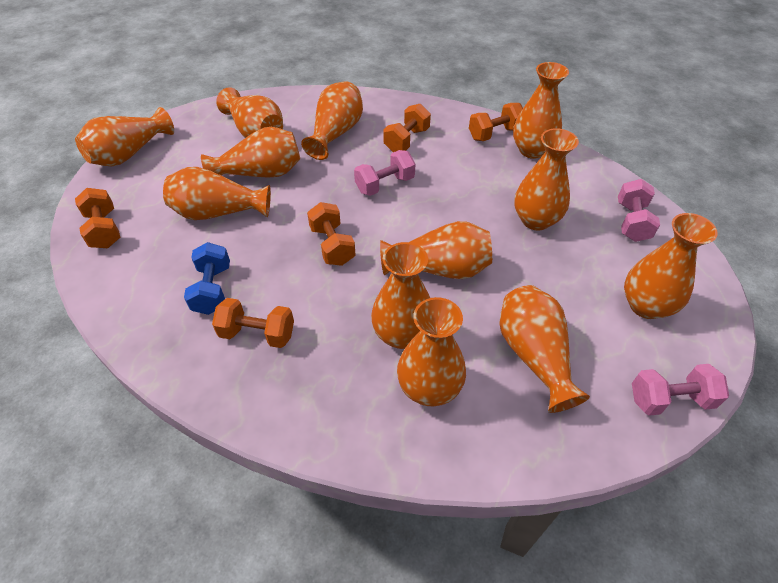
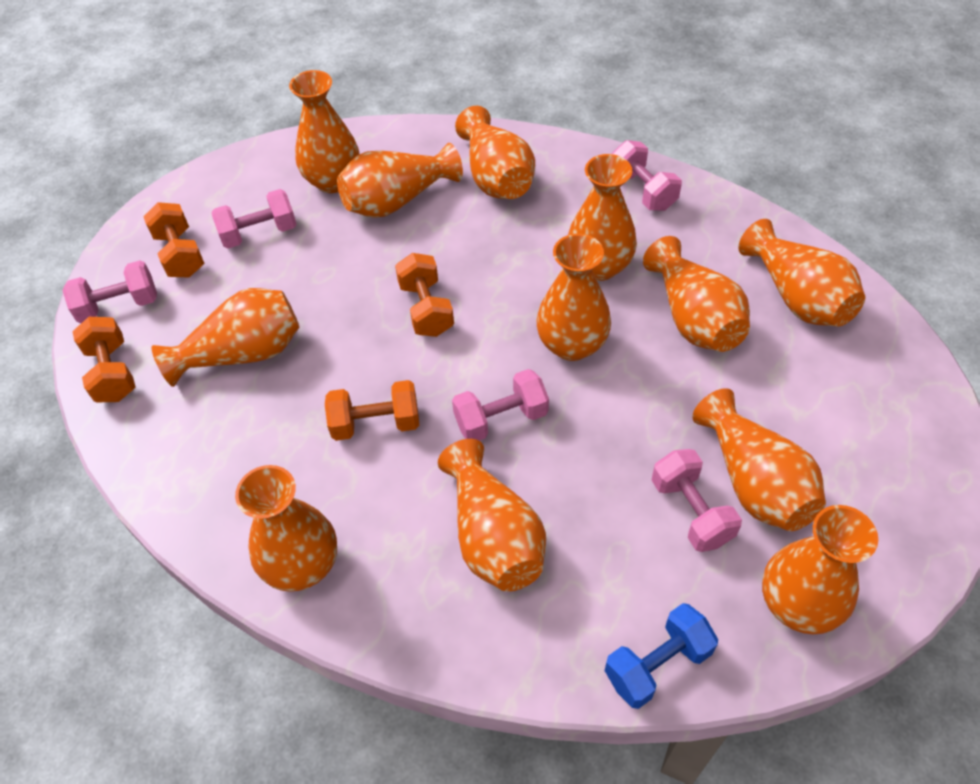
orange dumbbell: 5 -> 4
pink dumbbell: 3 -> 5

